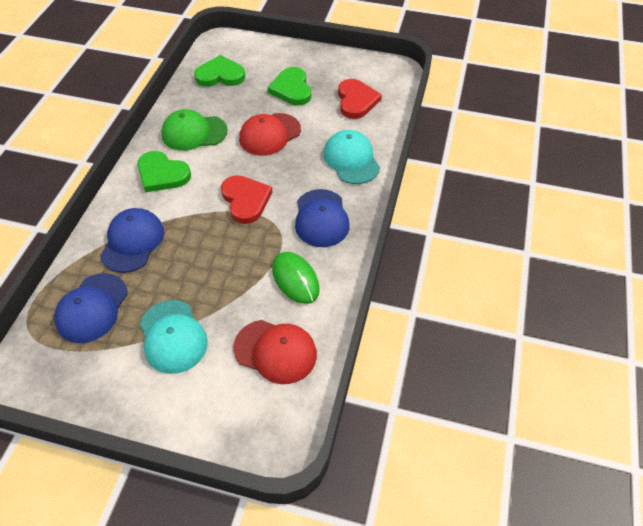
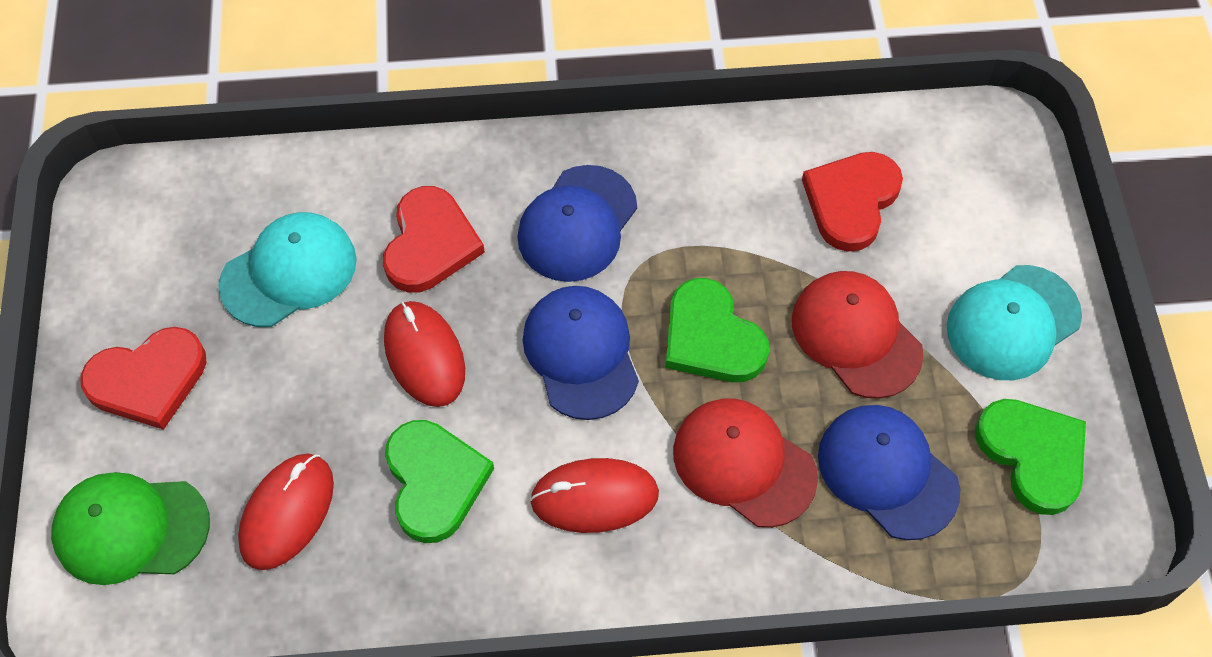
green mouse: 1 -> 0
red heart: 2 -> 3
red mouse: 0 -> 3

